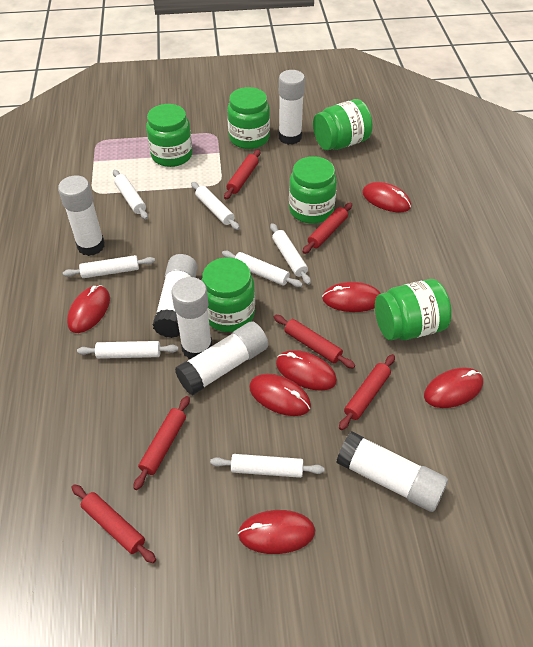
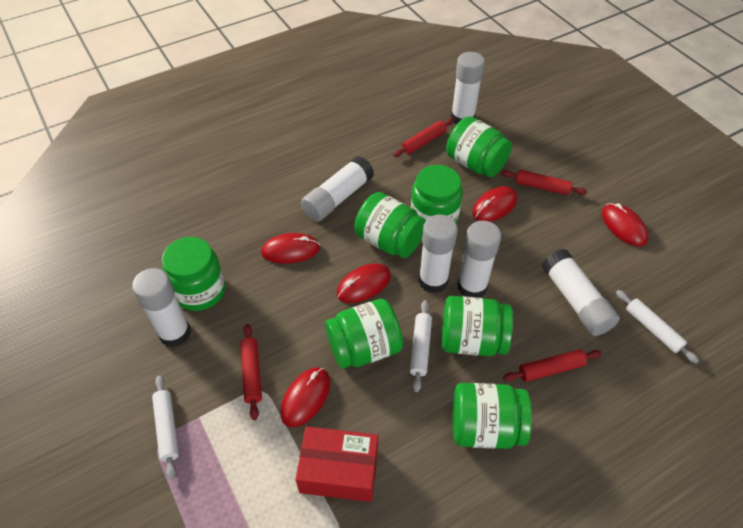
green jar: 6 -> 7
red box: 0 -> 1
red mouse: 7 -> 5
red rolling pin: 6 -> 4
white rolling pin: 7 -> 3

